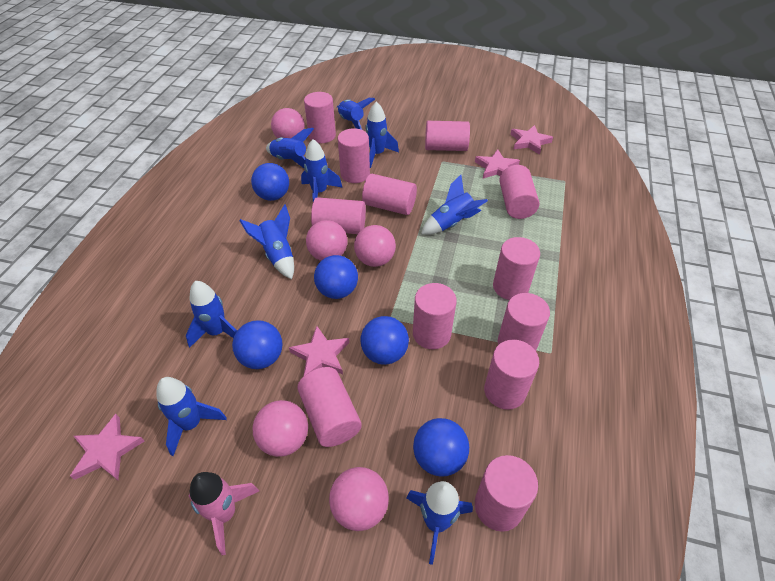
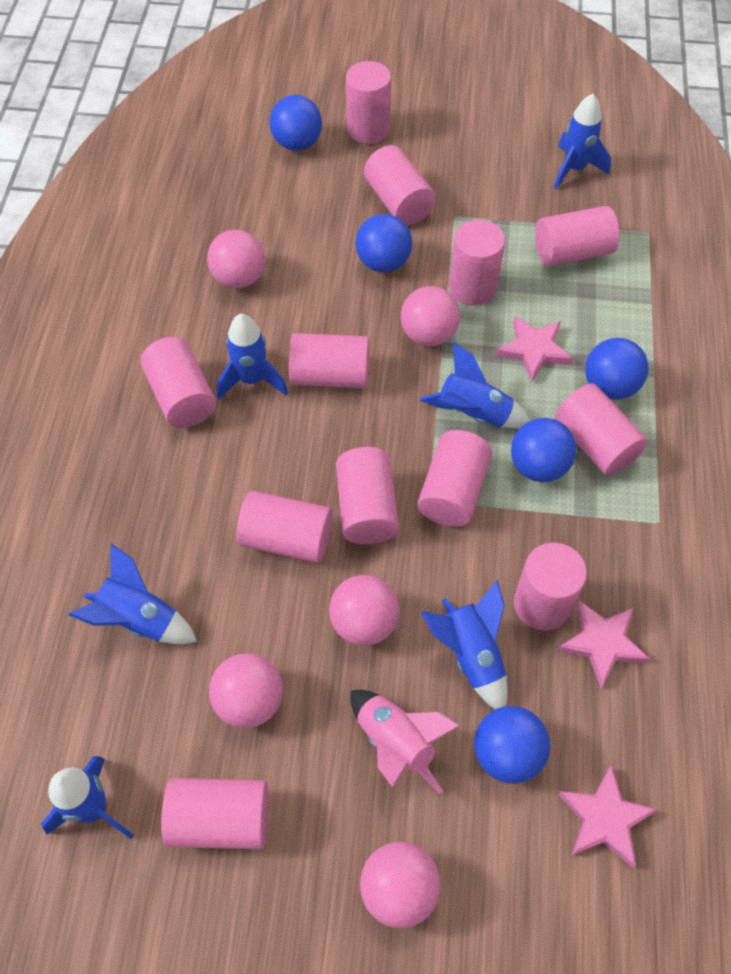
blue rocket: 9 -> 6
pink star: 4 -> 3

